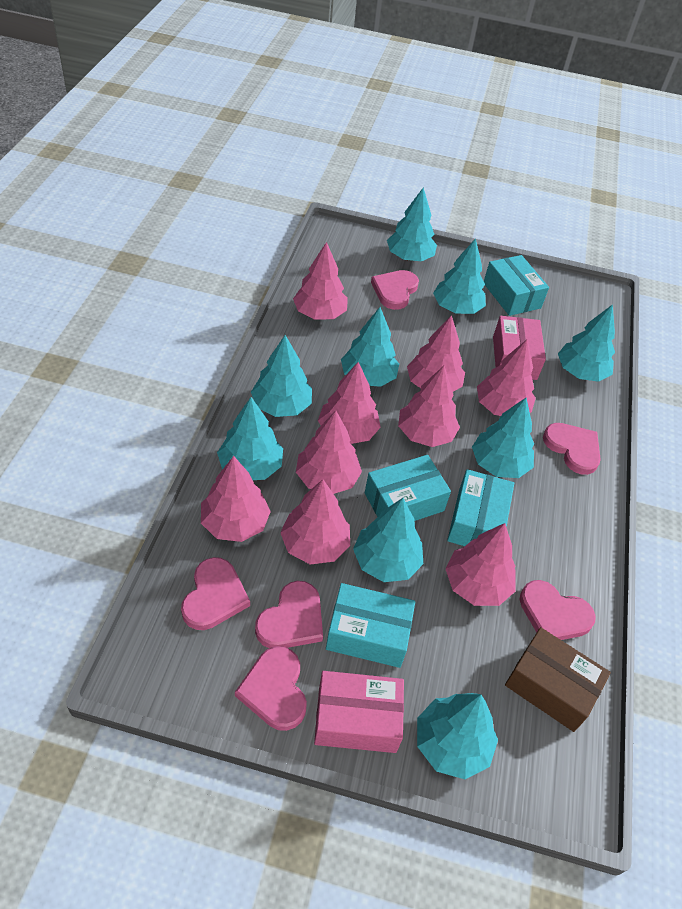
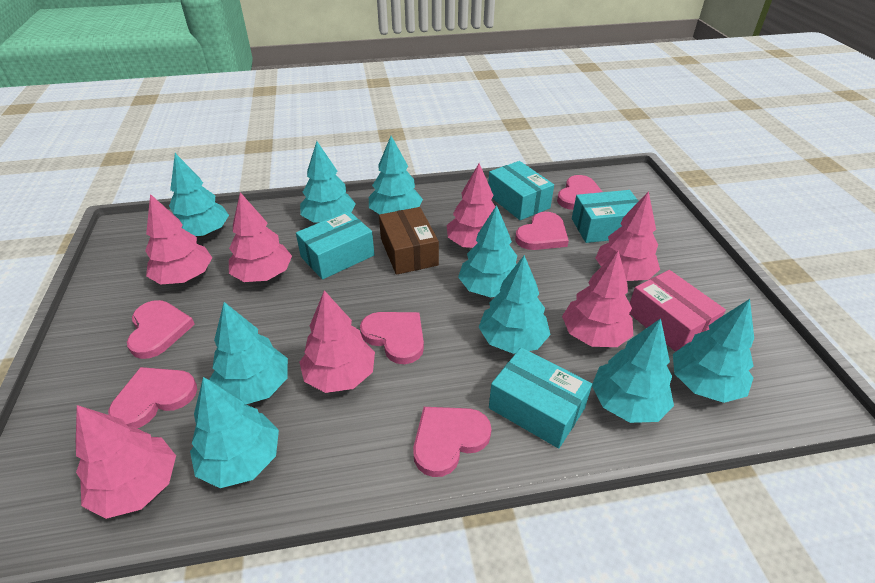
pink box: 2 -> 1
pink tree: 9 -> 7

